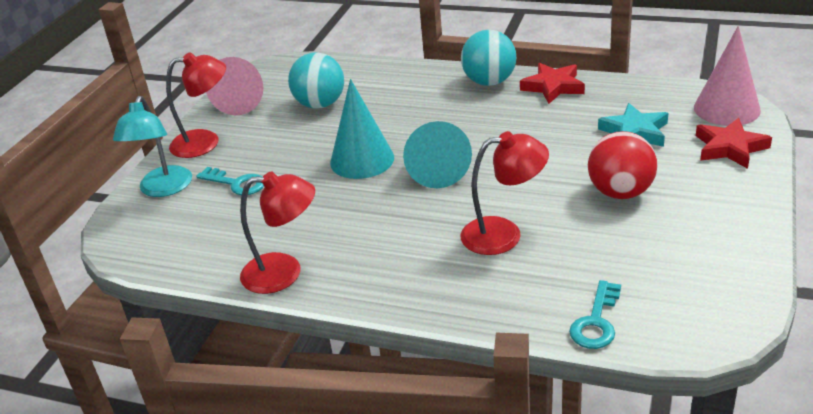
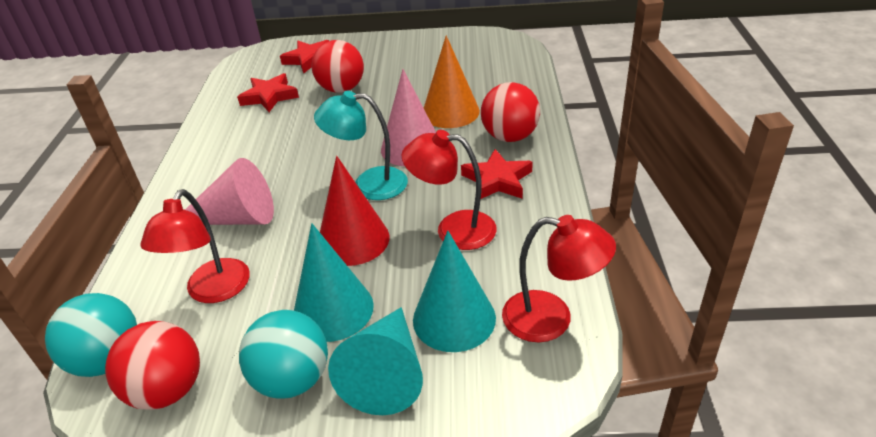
orange cone: 0 -> 1
red ball: 1 -> 3
red cone: 0 -> 1
red star: 2 -> 3
turquoise cone: 2 -> 3
turquoise key: 2 -> 0
turquoise star: 1 -> 0

